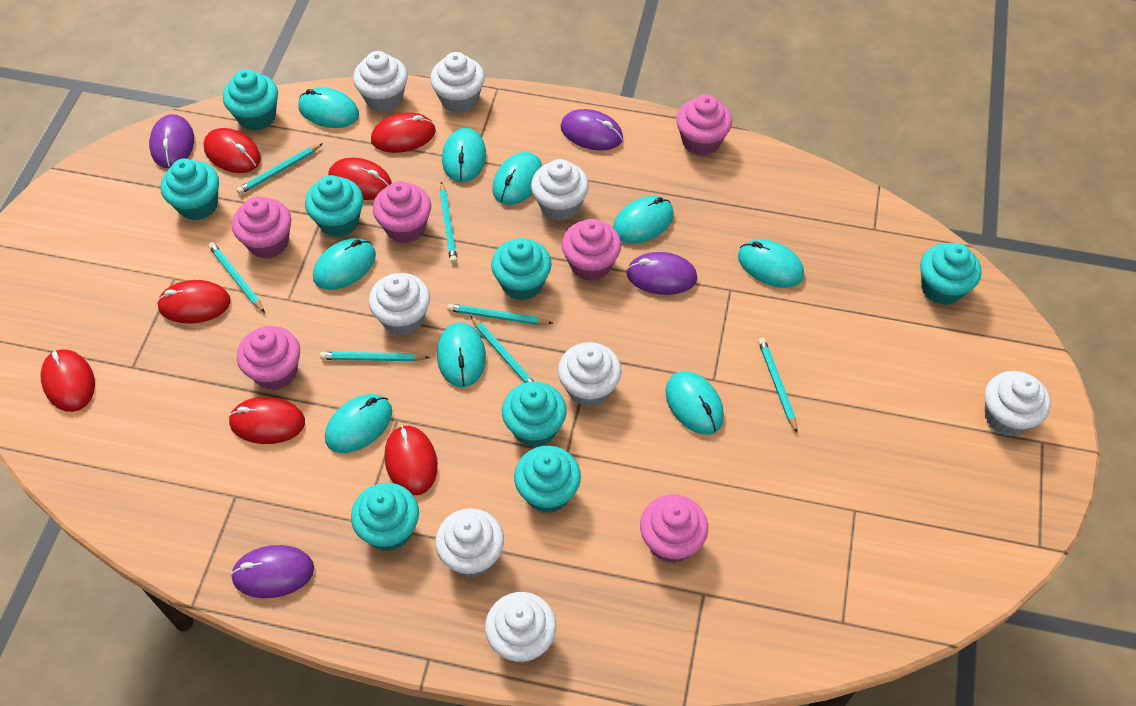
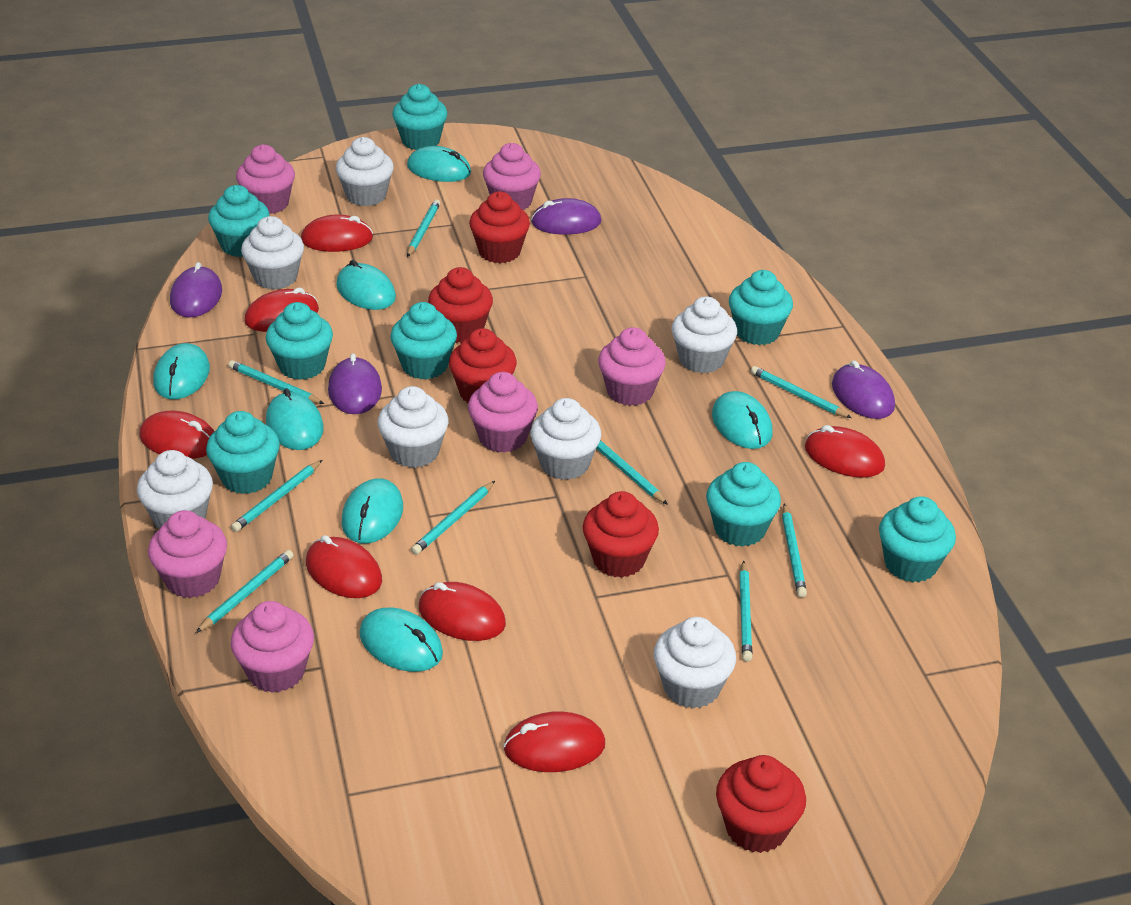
red cupcake: 0 -> 5
turquoise mouse: 9 -> 7
turquoise pencil: 7 -> 9
white cupcake: 8 -> 7

